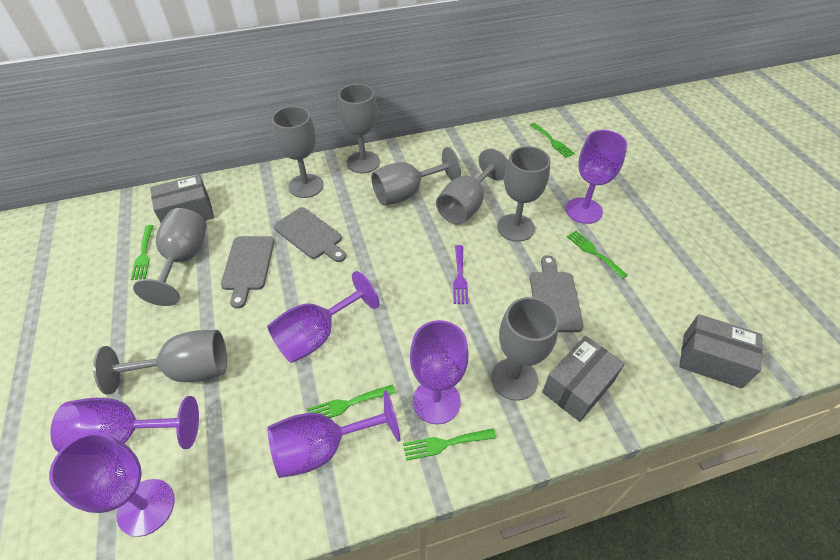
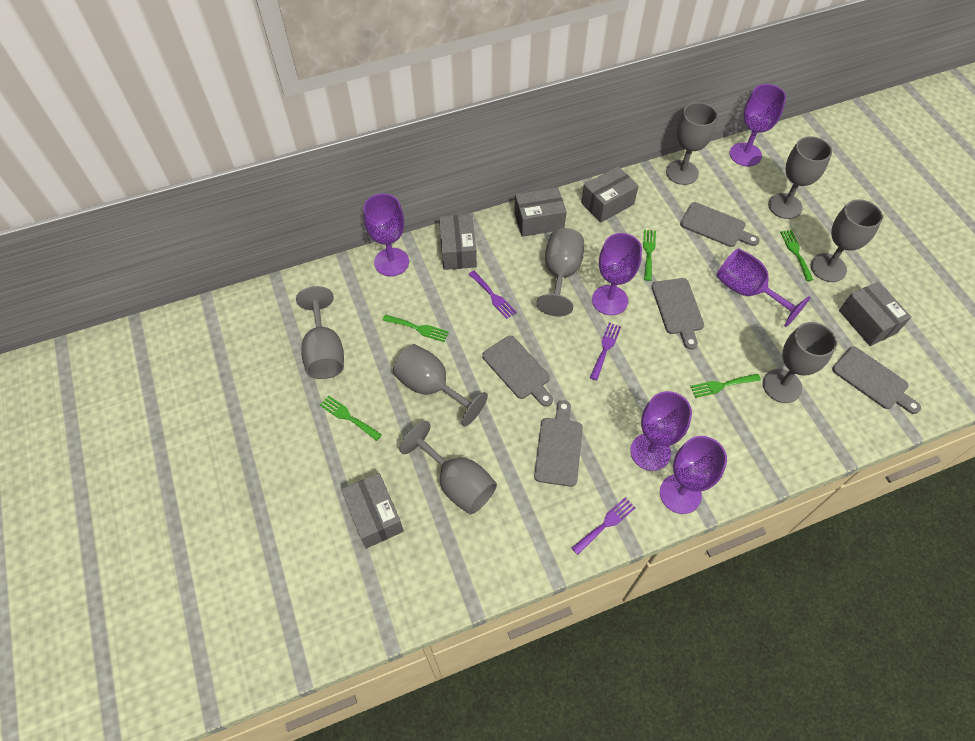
grey box: 3 -> 5
grey cutting board: 3 -> 5
purple fork: 1 -> 3

